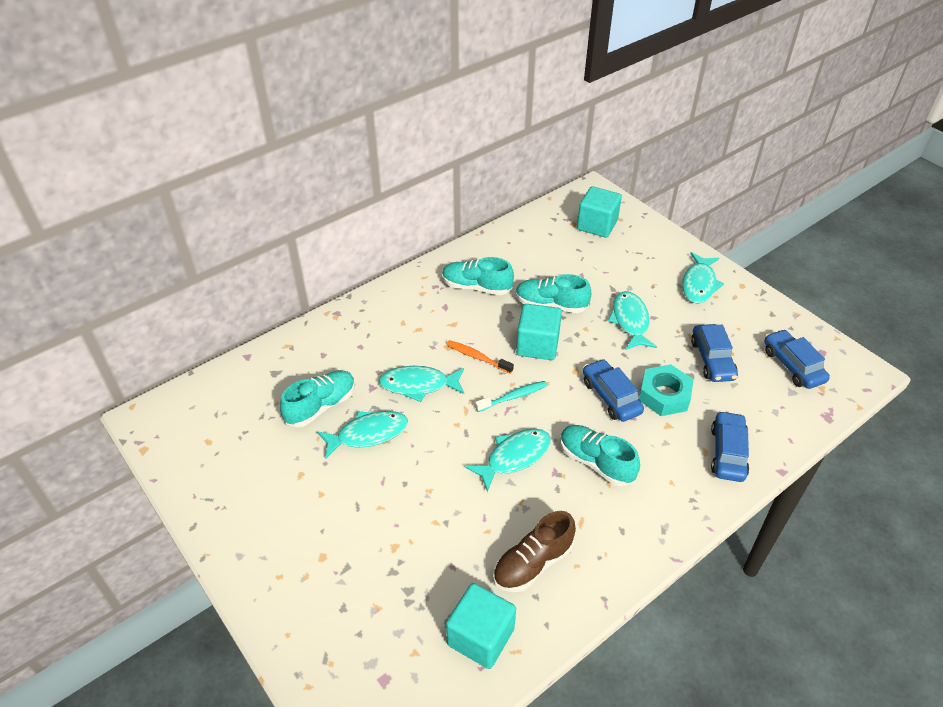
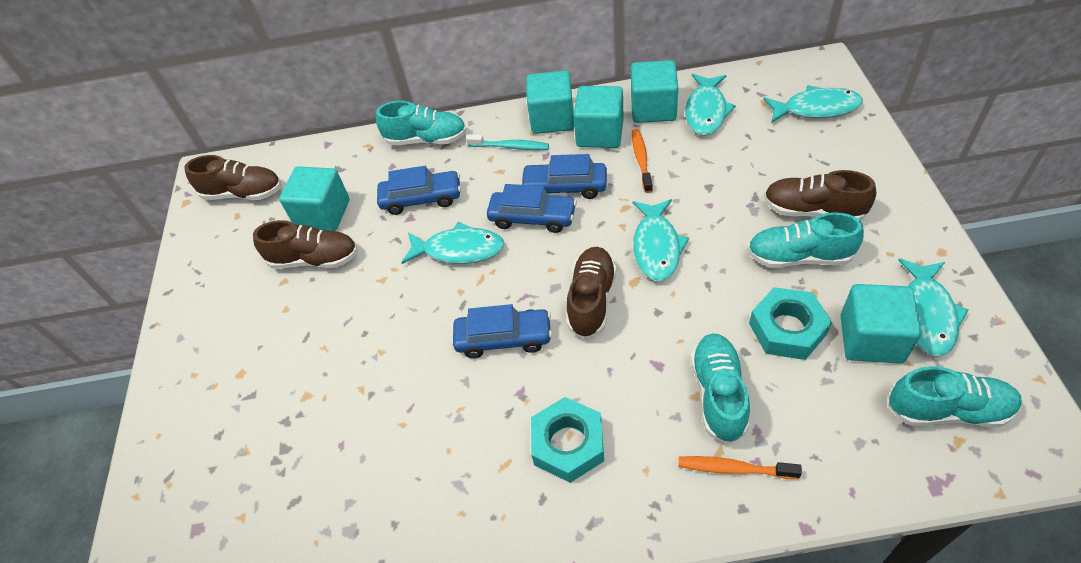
brown shoe: 1 -> 4
orange toothbrush: 1 -> 2
turquoise cube: 3 -> 5
turquoise nut: 1 -> 2

